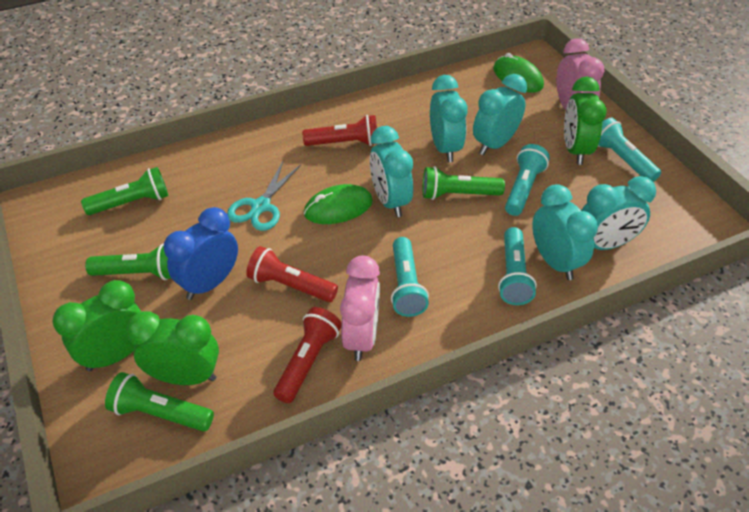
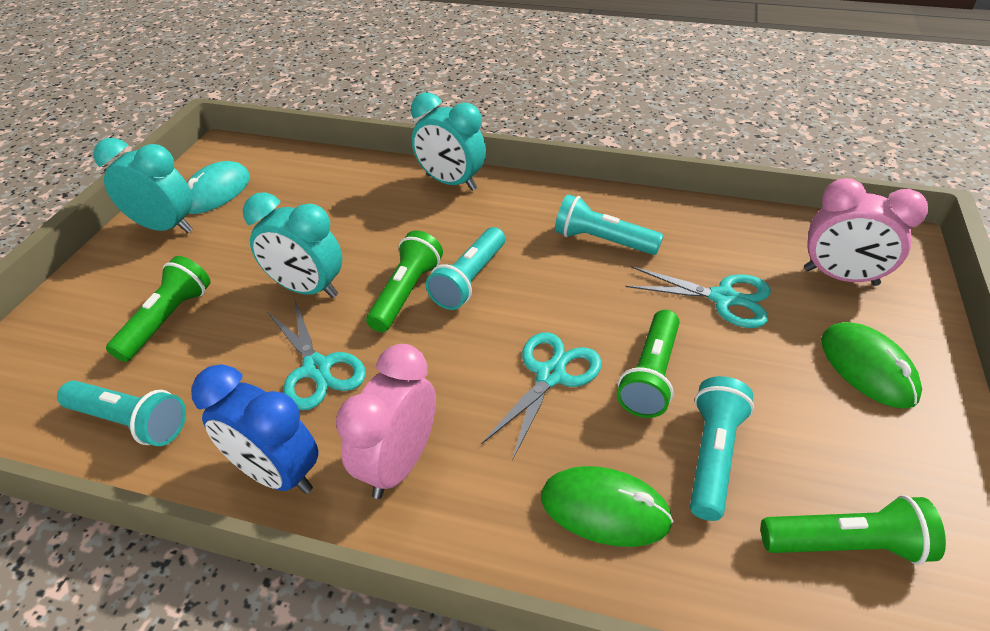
green clock: 3 -> 0
red flashlight: 3 -> 0
turquoise clock: 5 -> 3
turquoise mouse: 0 -> 1
turquoise scissors: 1 -> 3

